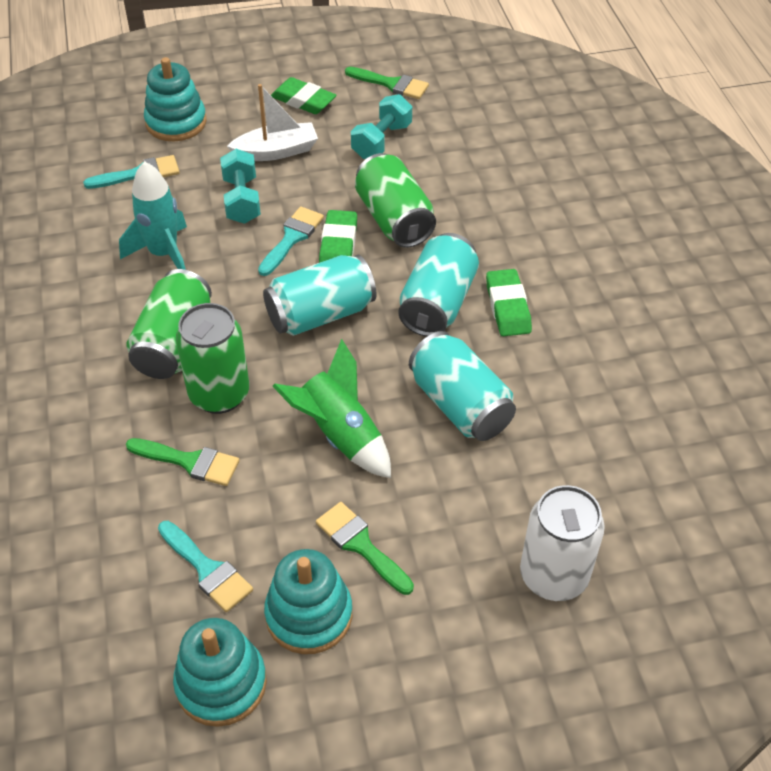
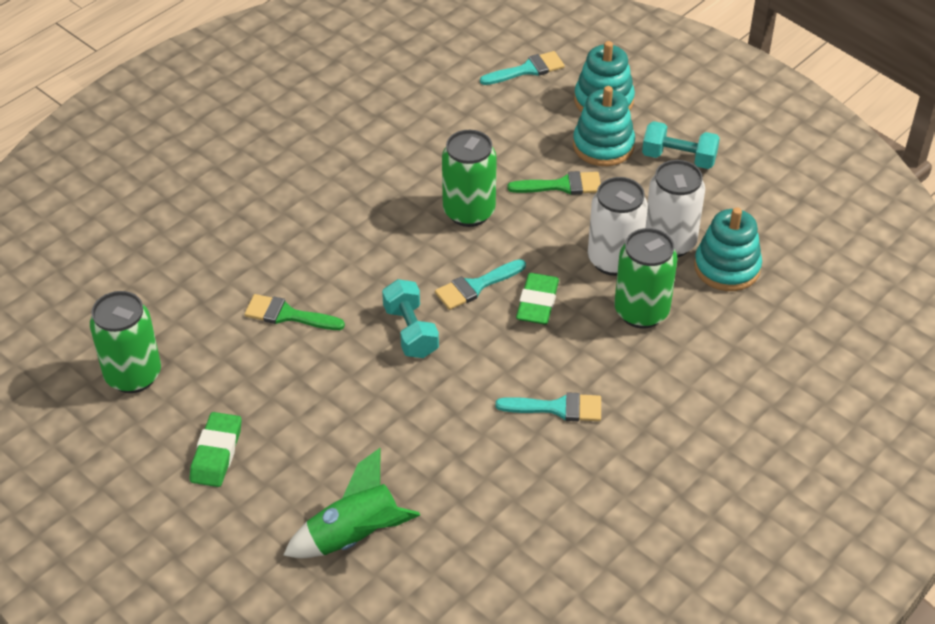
green brush: 3 -> 2
green eraser: 3 -> 2
turquoise can: 3 -> 0
turquoise rocket: 1 -> 0
white boat: 1 -> 0
white can: 1 -> 2

